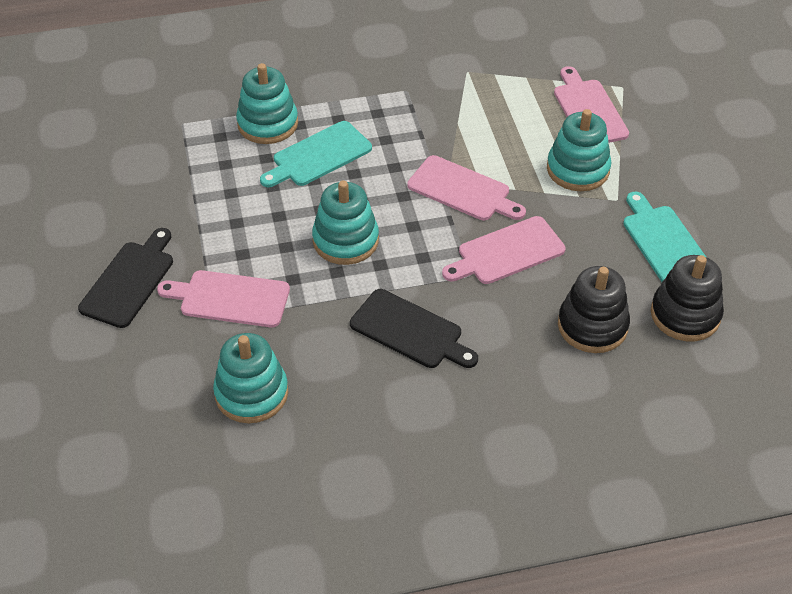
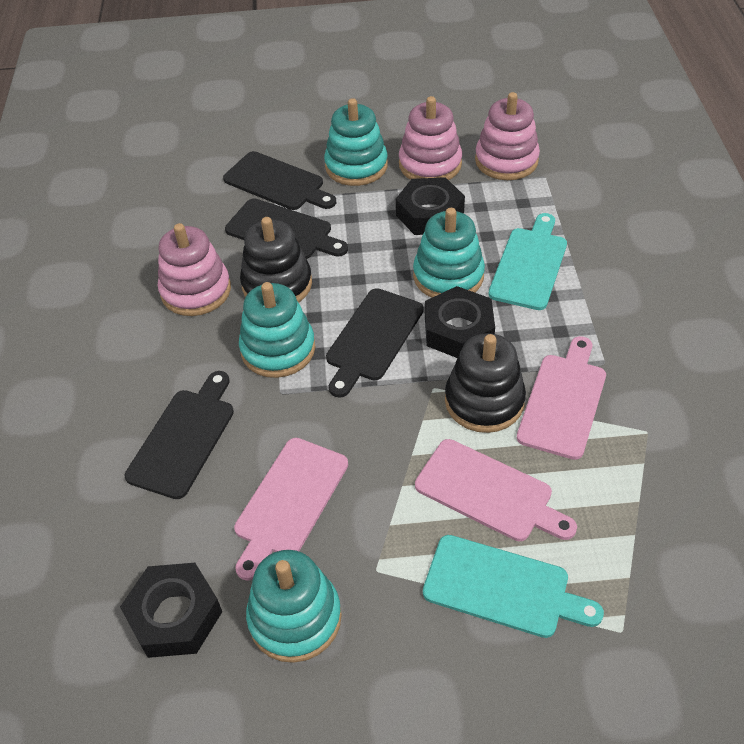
black cutting board: 2 -> 4
black nut: 0 -> 3
pink cutting board: 4 -> 3
pink stacking toy: 0 -> 3

